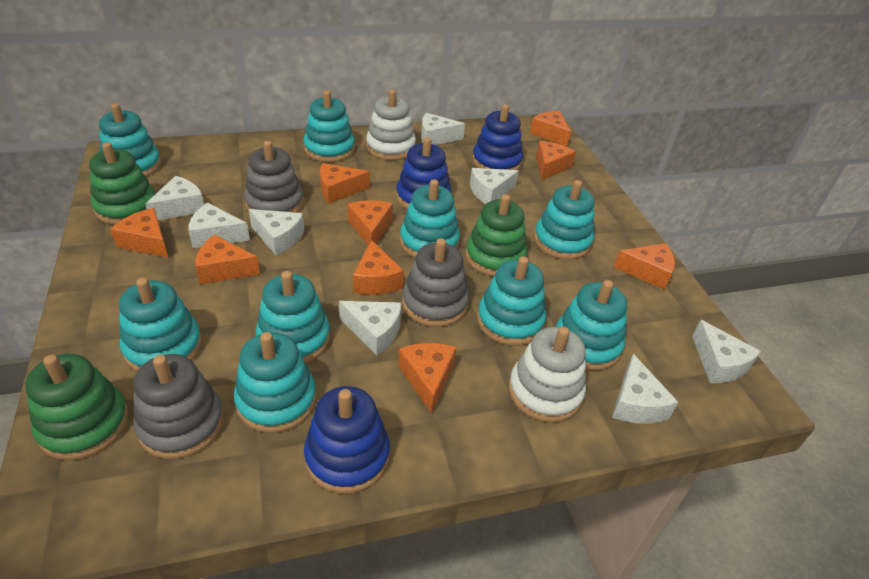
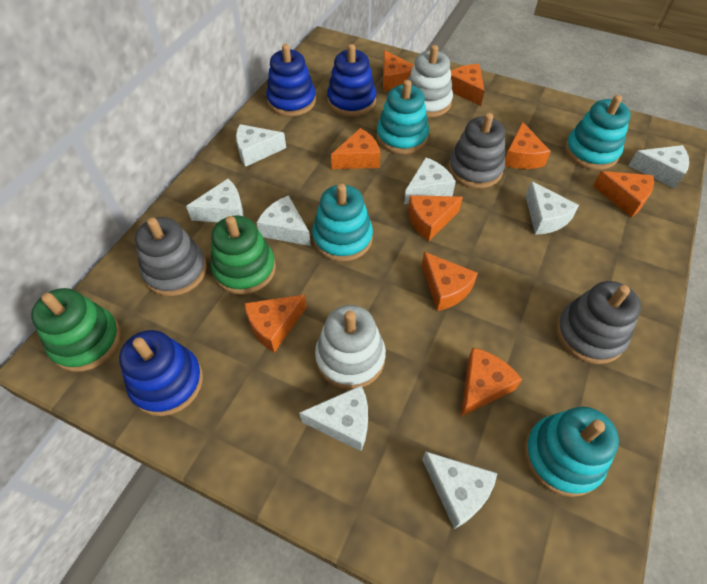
green stacking toy: 3 -> 2
turquoise stacking toy: 9 -> 4

